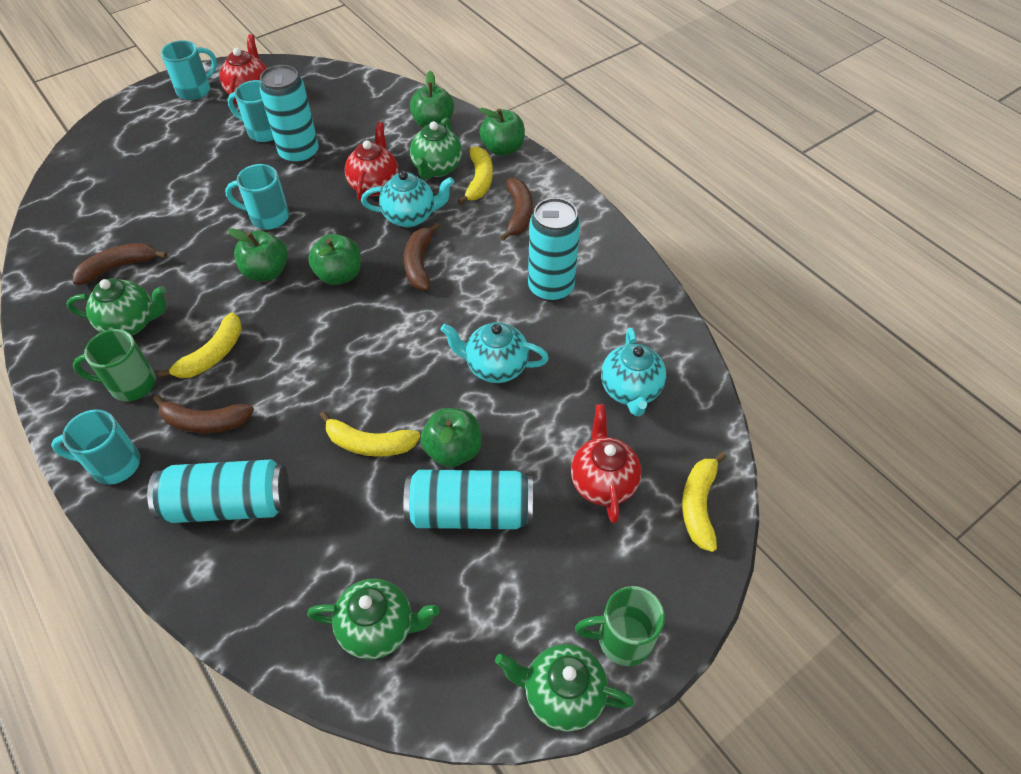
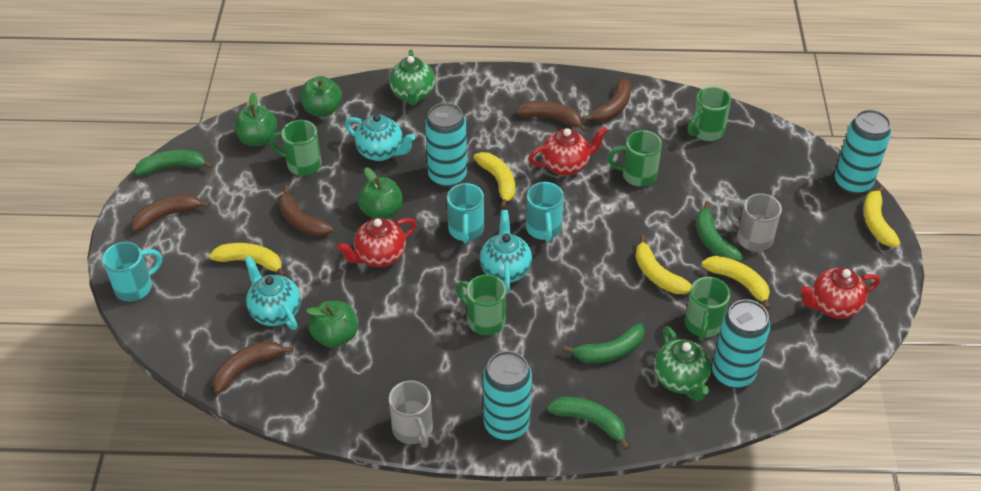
brown banana: 4 -> 5
green apple: 5 -> 4
green banana: 0 -> 4
green mug: 2 -> 5
green teapot: 4 -> 2
grey mug: 0 -> 2
turquoise mug: 4 -> 3
yellow banana: 4 -> 5

